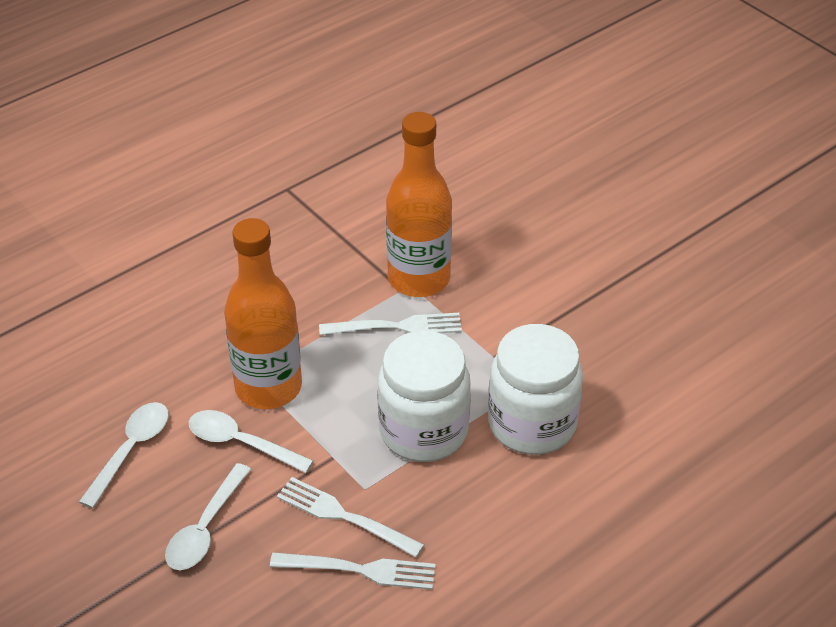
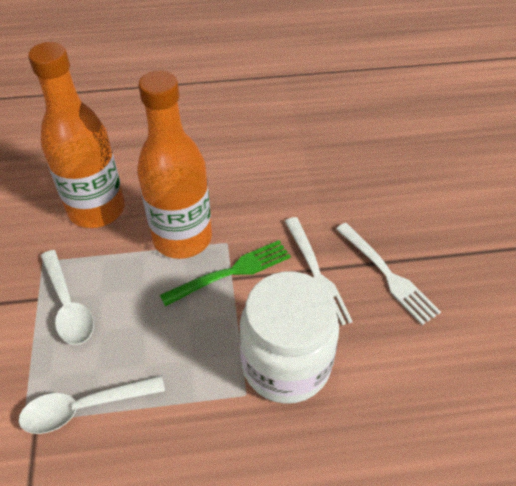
green fork: 0 -> 1
white fork: 3 -> 2
white jar: 2 -> 1
white spoon: 3 -> 2

